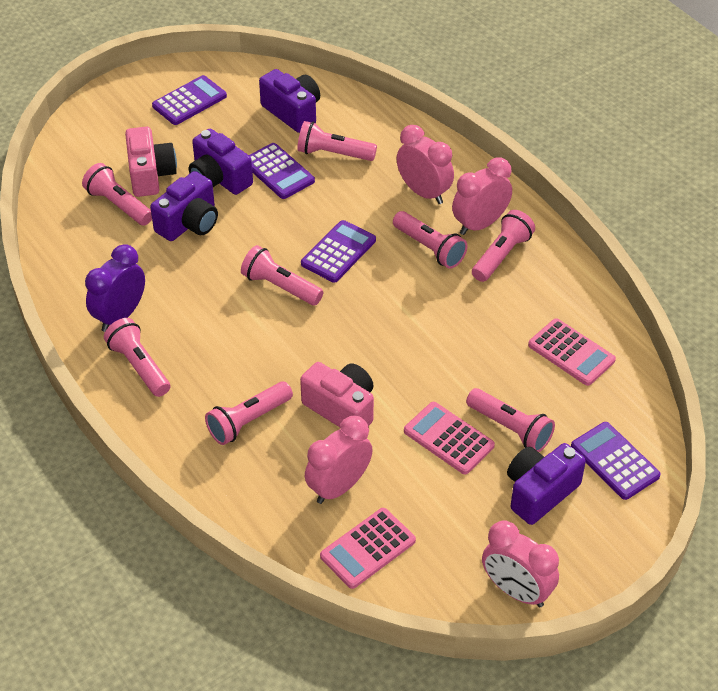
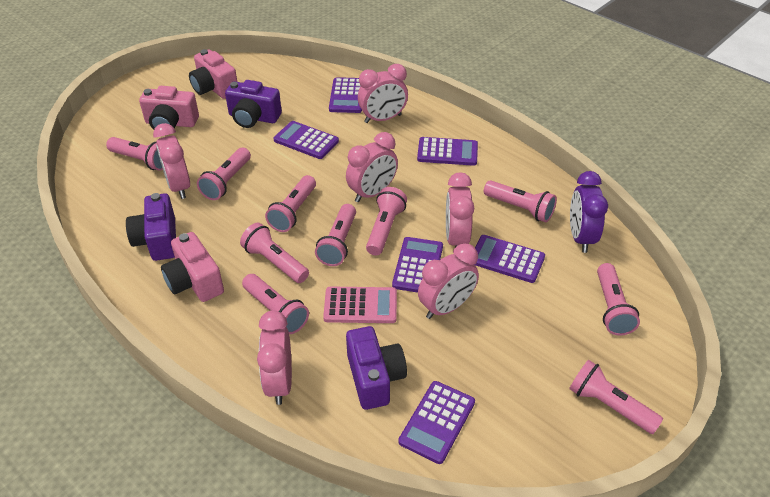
pink calculator: 3 -> 1
pink camera: 2 -> 3
pink clock: 4 -> 6
pink flashlight: 8 -> 10
purple calculator: 4 -> 6
purple camera: 4 -> 3

